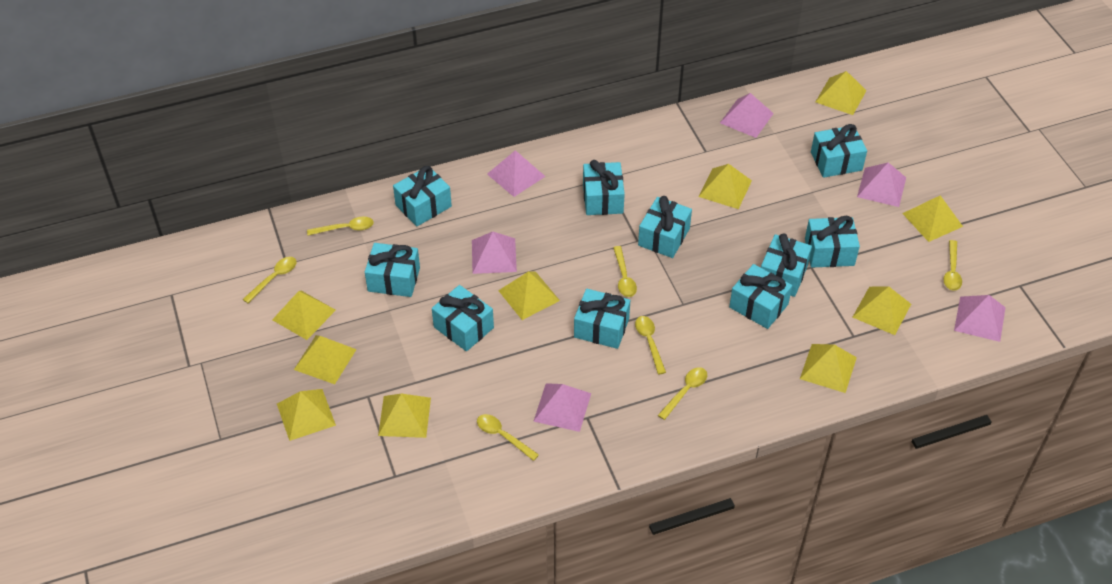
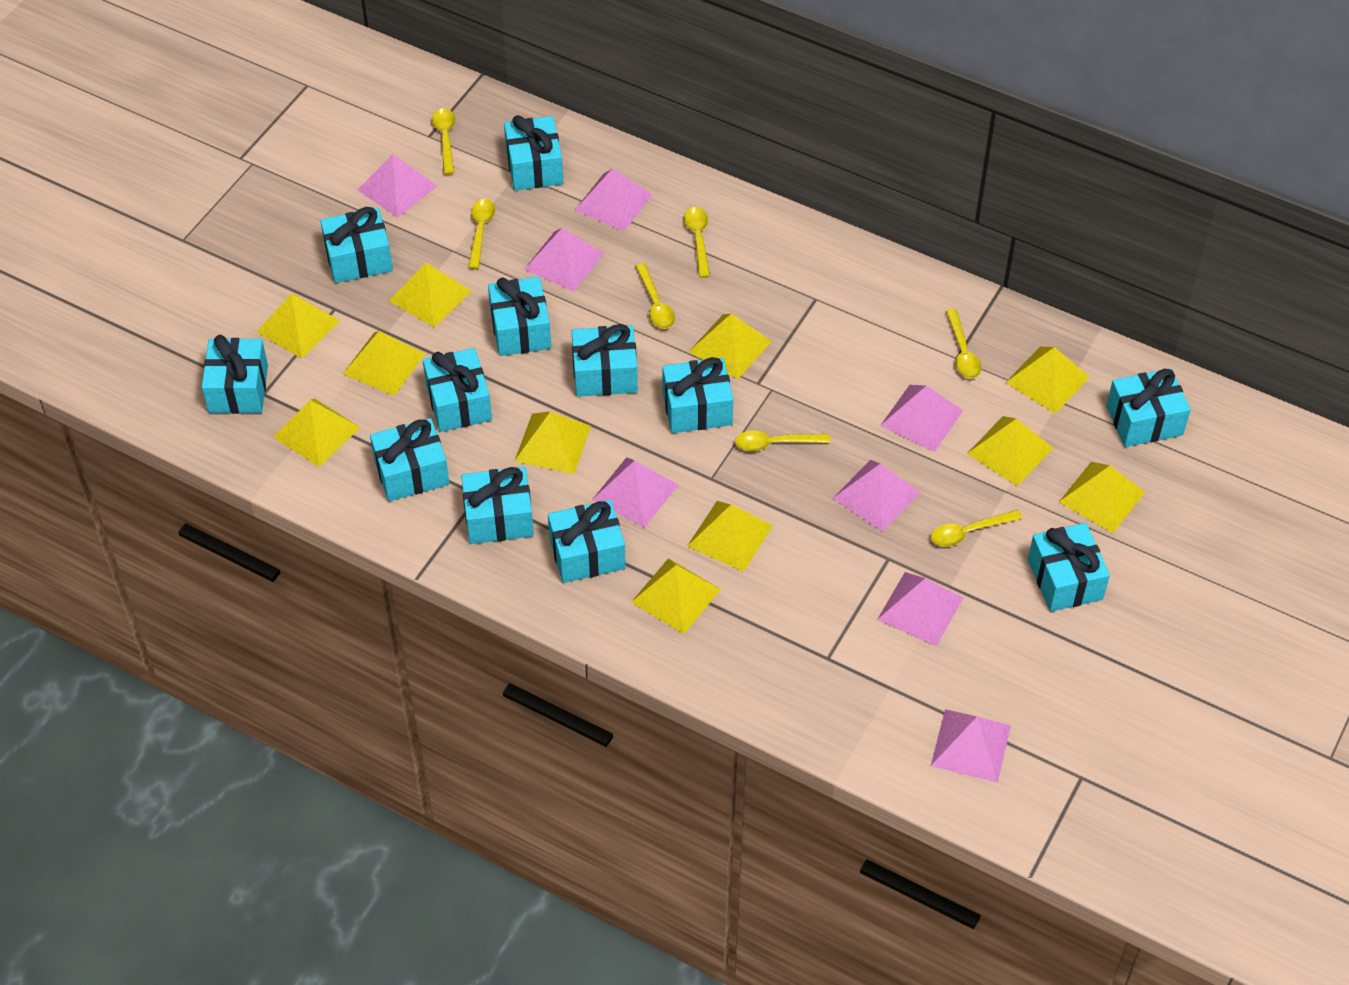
pink pyramid: 6 -> 8
turquoise gift: 10 -> 12
yellow pyramid: 10 -> 11

